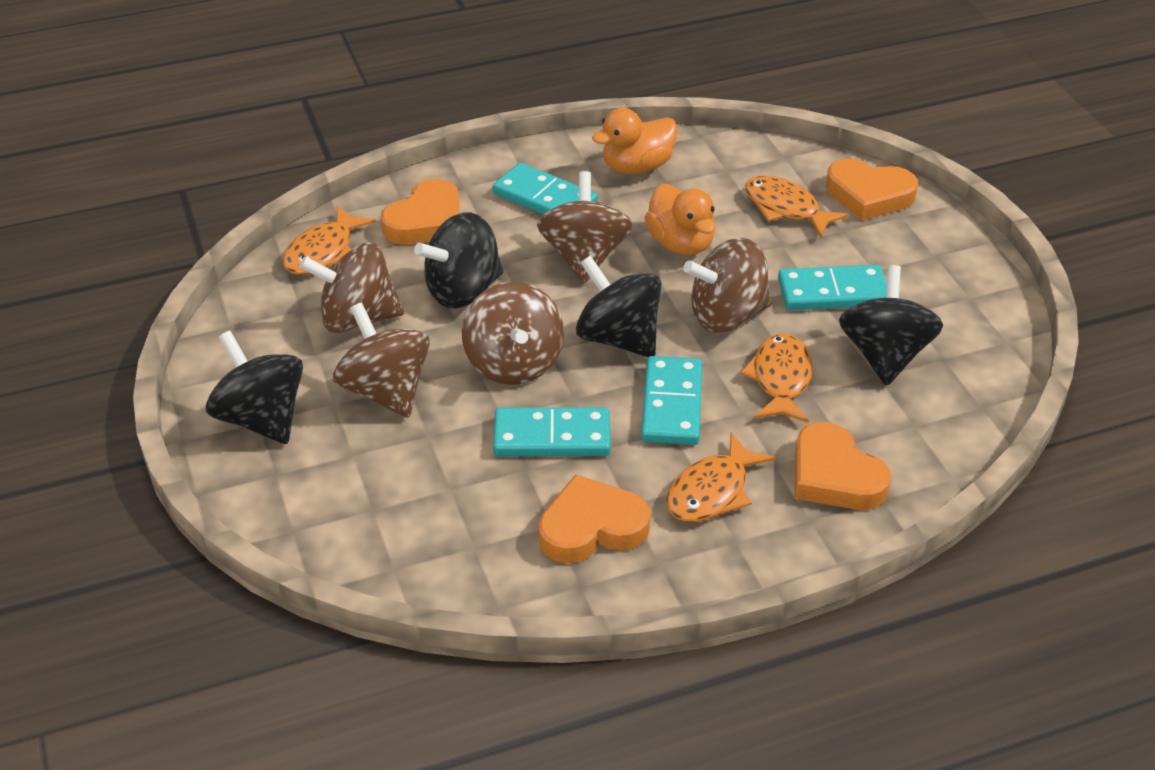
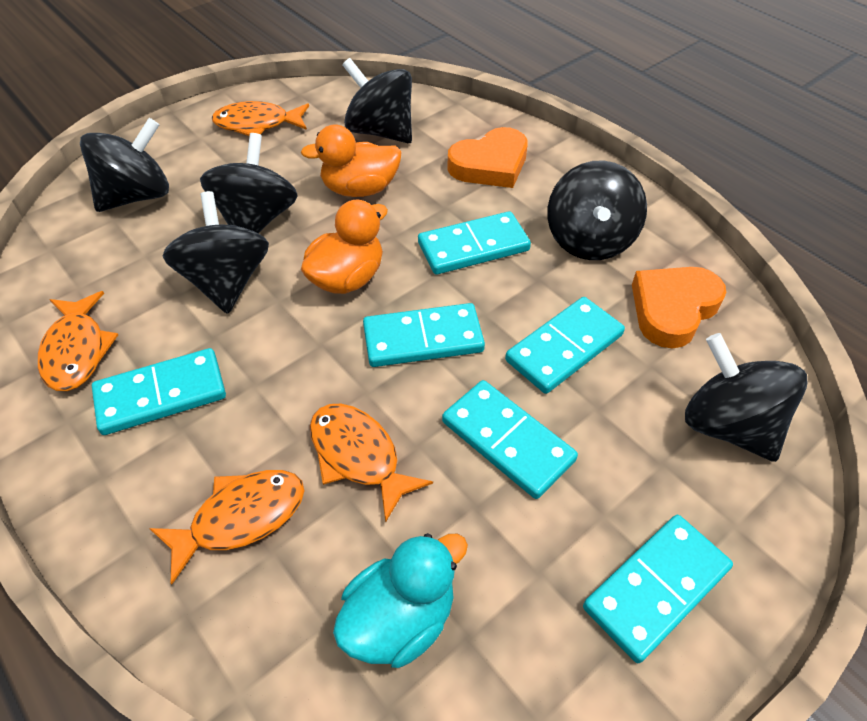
black spinning top: 4 -> 6
brown spinning top: 5 -> 0
orange heart: 4 -> 2
turquoise domino: 4 -> 6
turquoise duck: 0 -> 1

